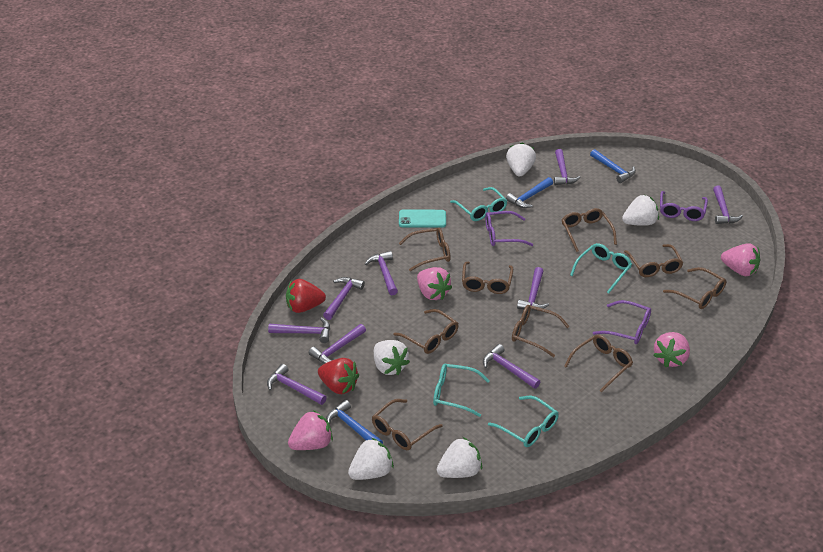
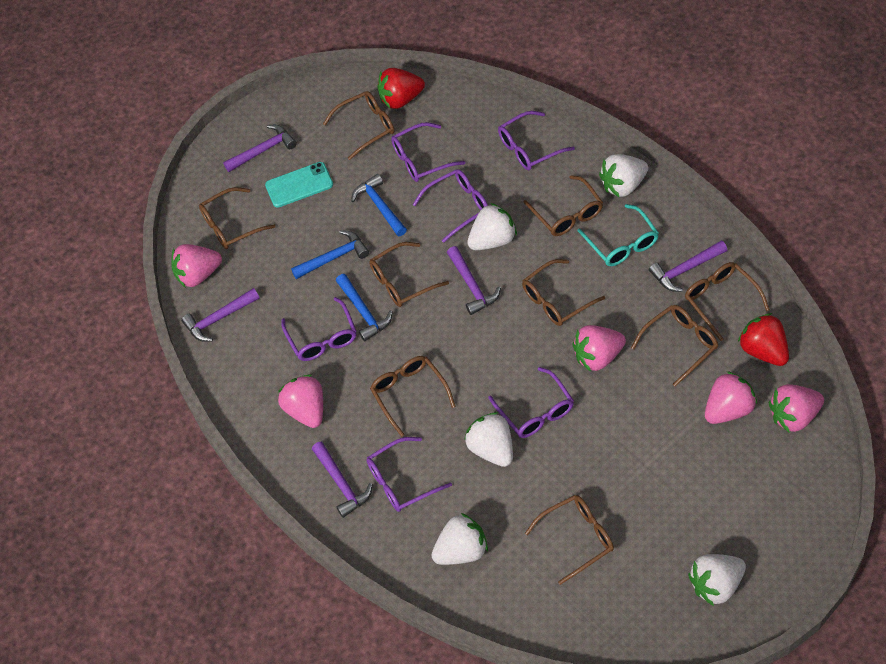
pink strawberry: 4 -> 5
purple glasses: 3 -> 6
purple hammer: 9 -> 5
turquoise glasses: 4 -> 1

